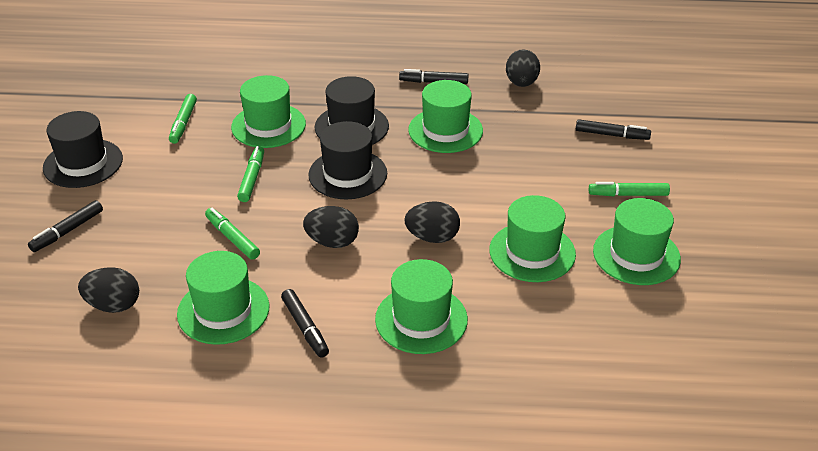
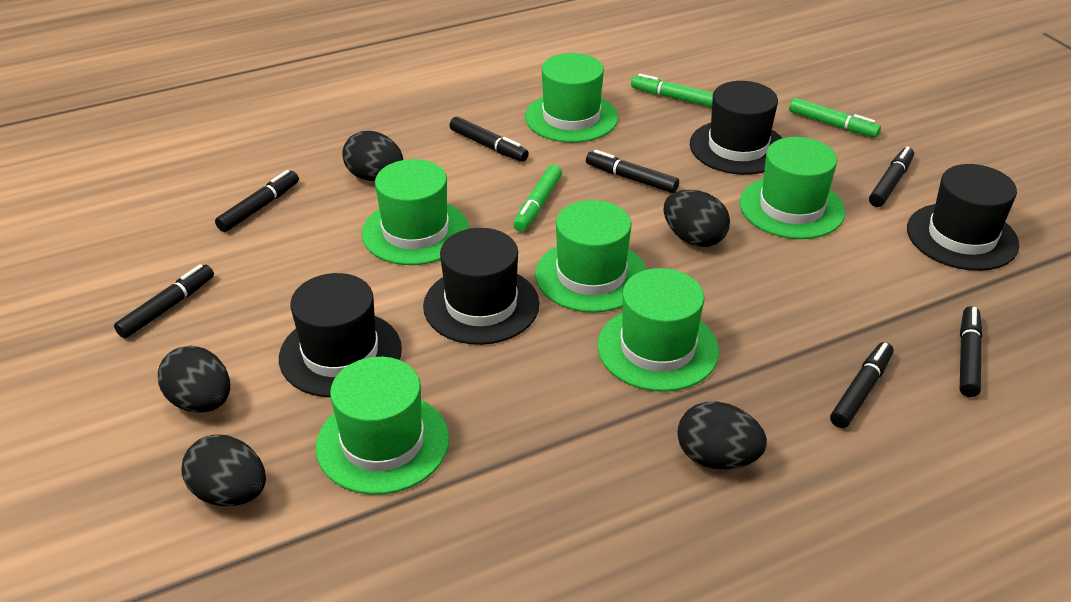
black egg: 4 -> 5
black hat: 3 -> 4
black marker: 4 -> 7
green marker: 4 -> 3

